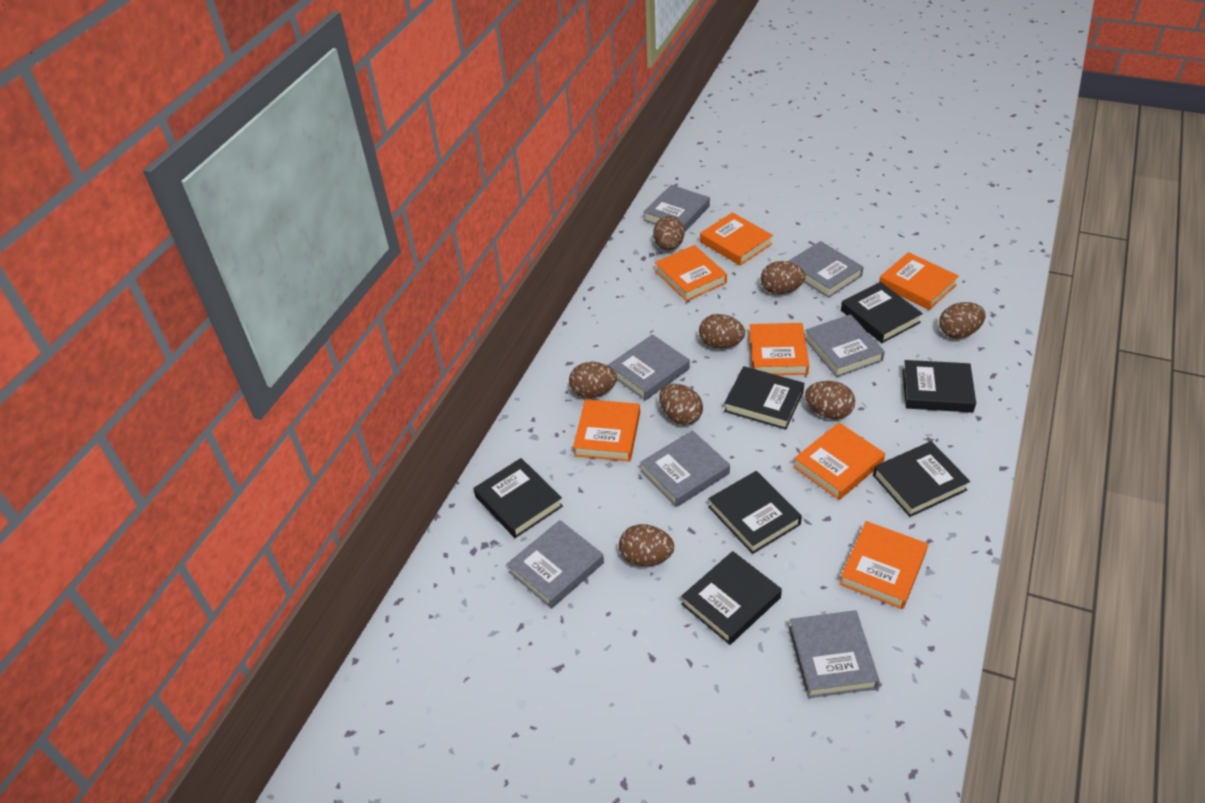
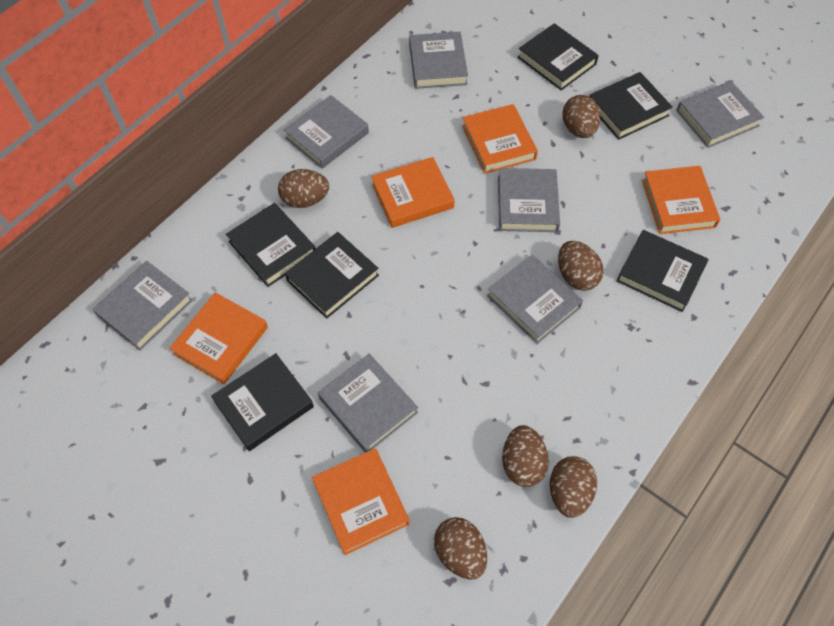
black book: 7 -> 6
brown egg: 8 -> 6
orange book: 7 -> 5

